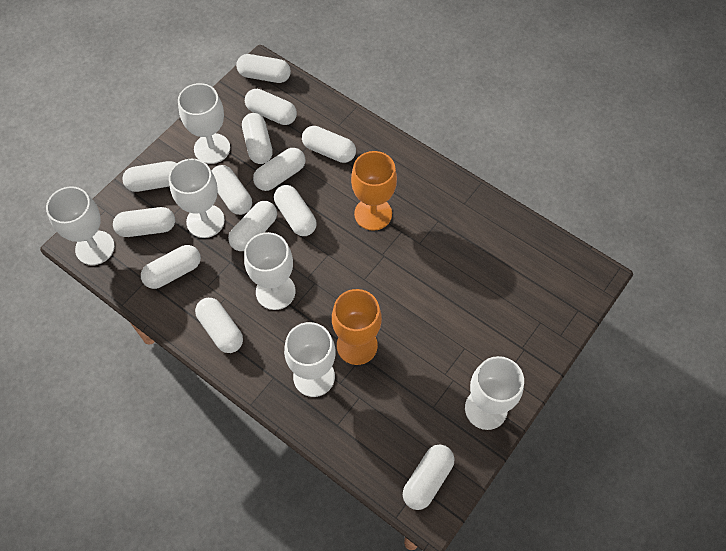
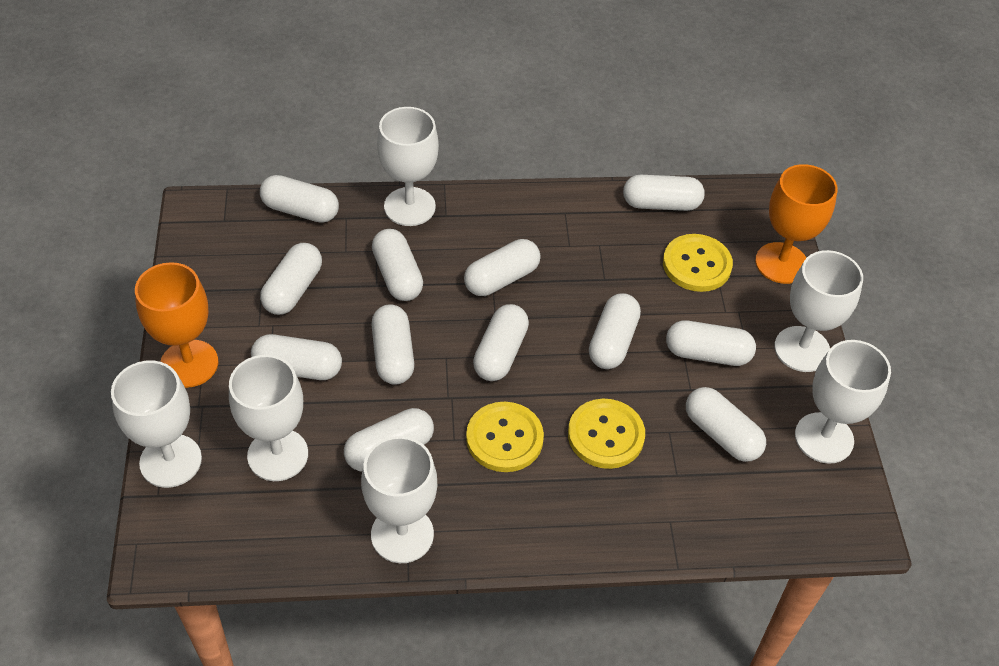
white capsule: 13 -> 12
yellow button: 0 -> 3

